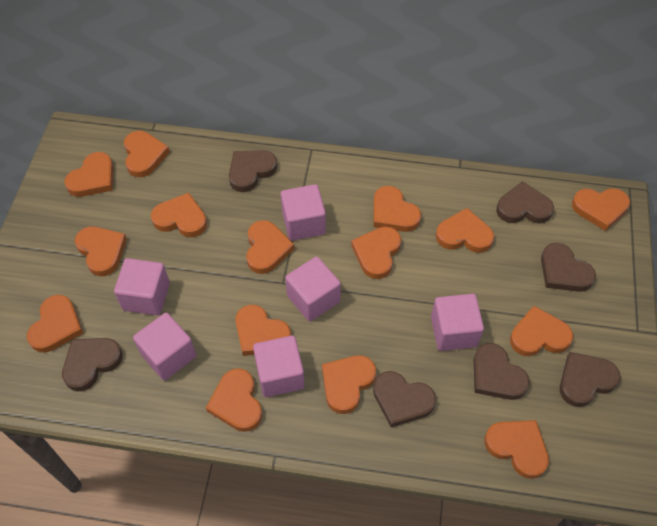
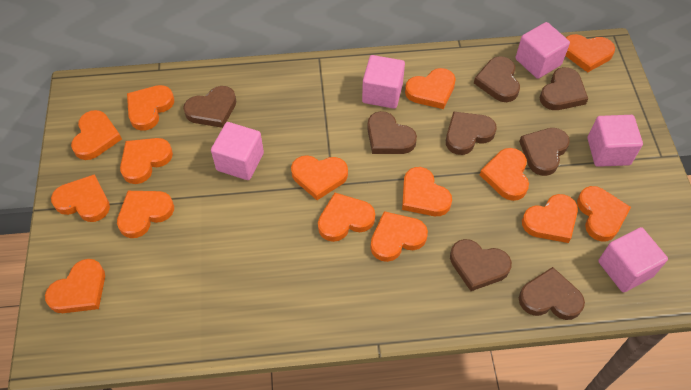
brown heart: 7 -> 8
pink cube: 6 -> 5

